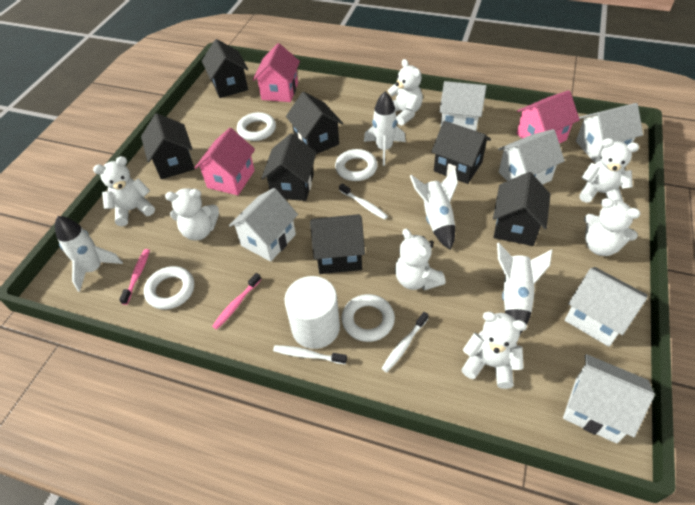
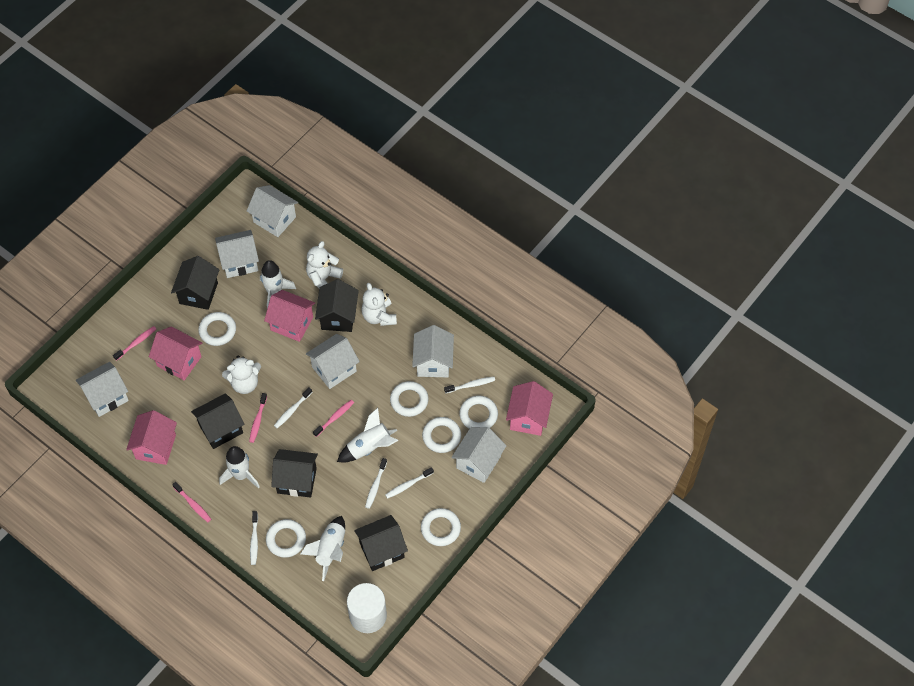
black house: 7 -> 5
pink house: 3 -> 4
pink toothbrush: 2 -> 4
white ring: 4 -> 6
white teddy bear: 7 -> 3
white toothbrush: 3 -> 5

